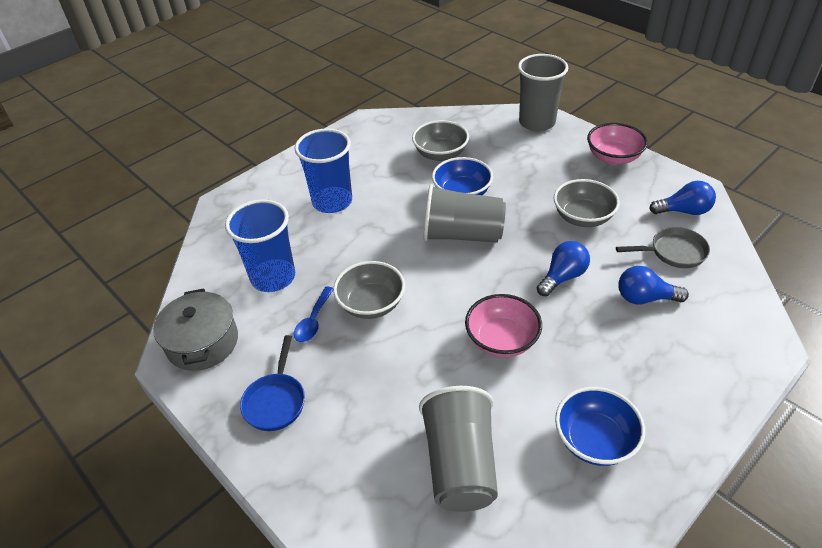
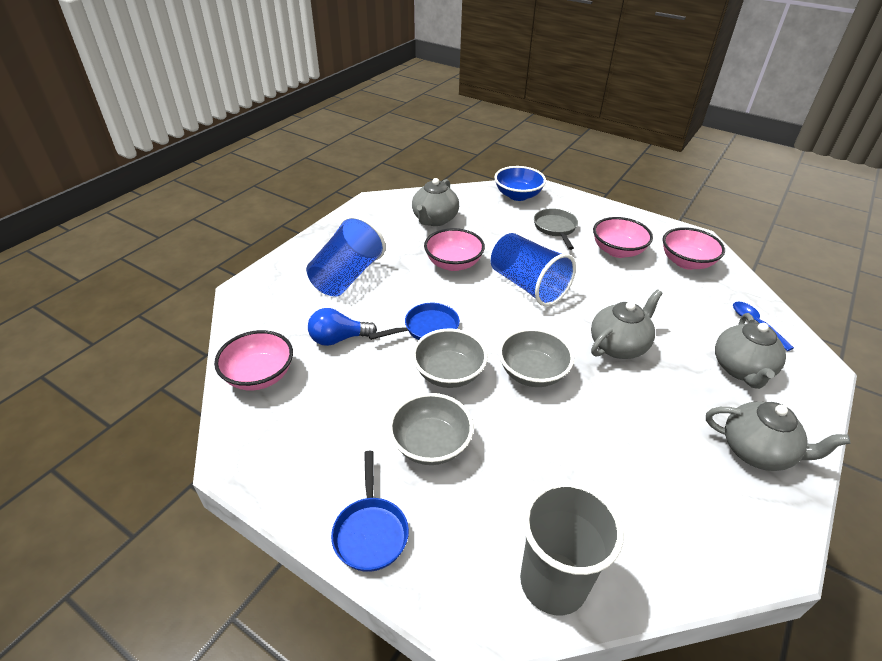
blue bowl: 2 -> 1
blue light bulb: 3 -> 1
blue pan: 1 -> 2
grey cup: 3 -> 1
grey pot: 1 -> 0
grey teapot: 0 -> 4
pink bowl: 2 -> 4

